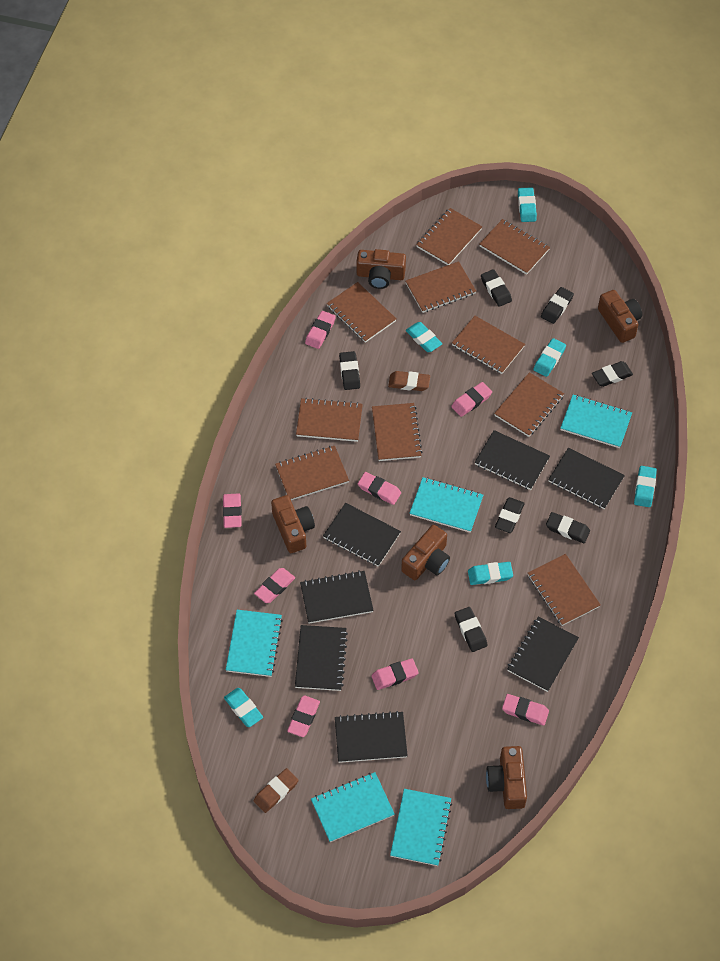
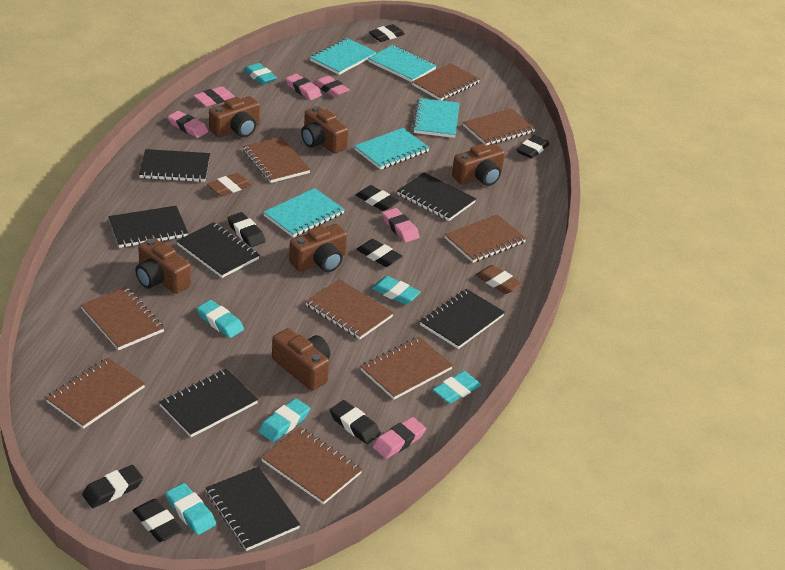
black eraser: 7 -> 8
brown camera: 5 -> 6
brown notebook: 10 -> 9
pink eraser: 8 -> 6

